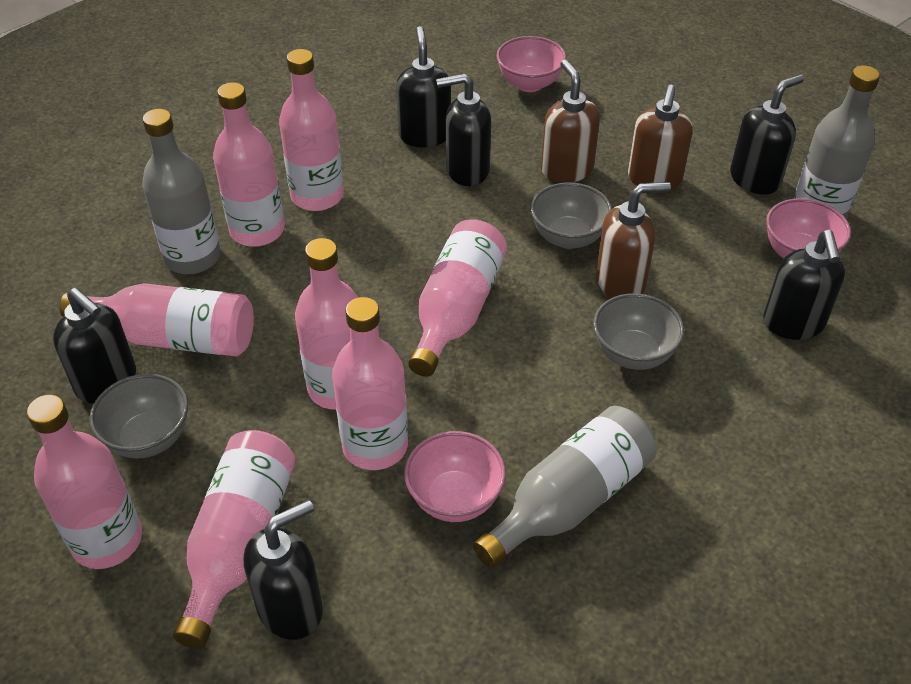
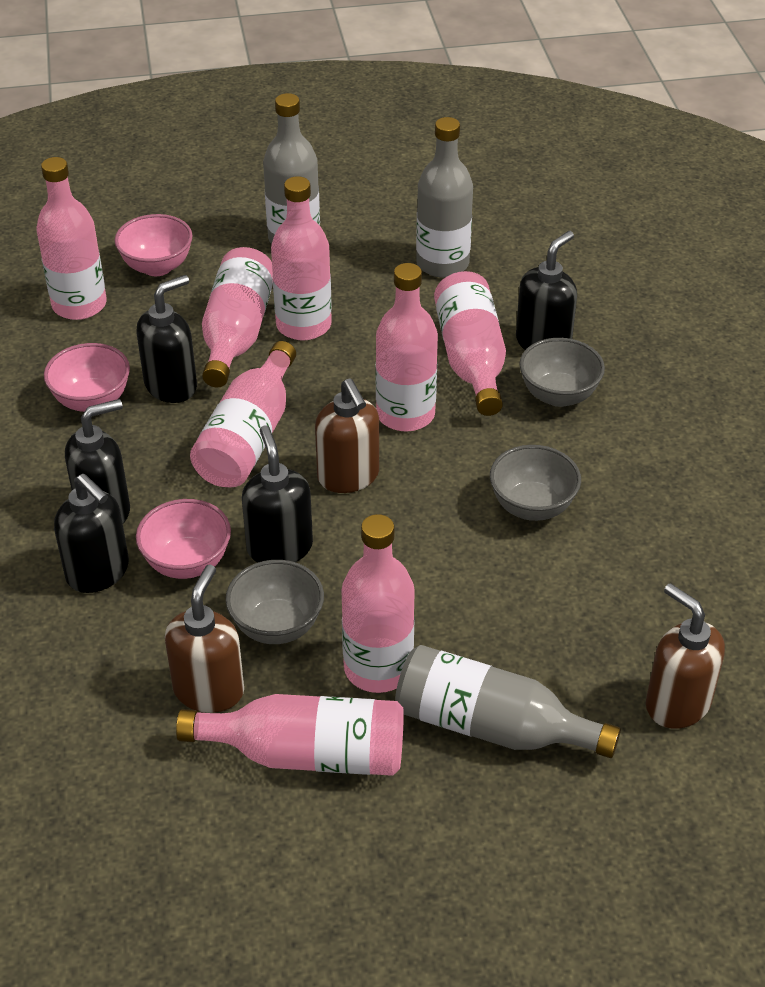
black soap dispenser: 6 -> 5

